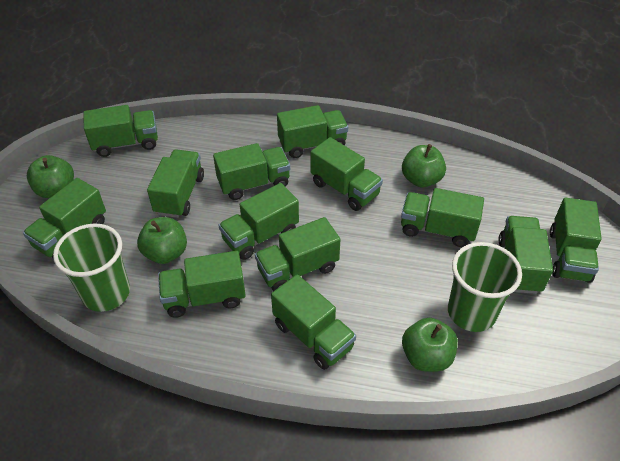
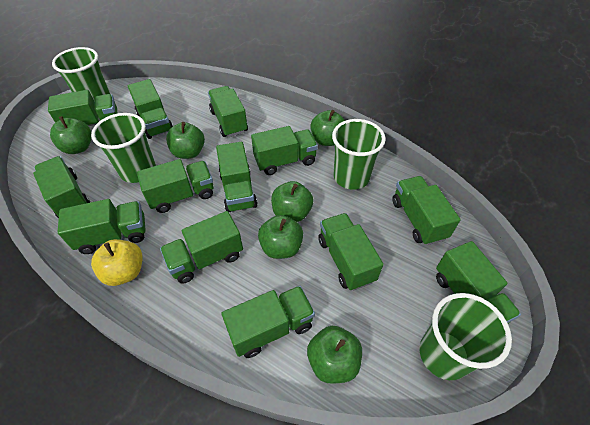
green apple: 4 -> 6
green cup: 2 -> 4
yellow apple: 0 -> 1

